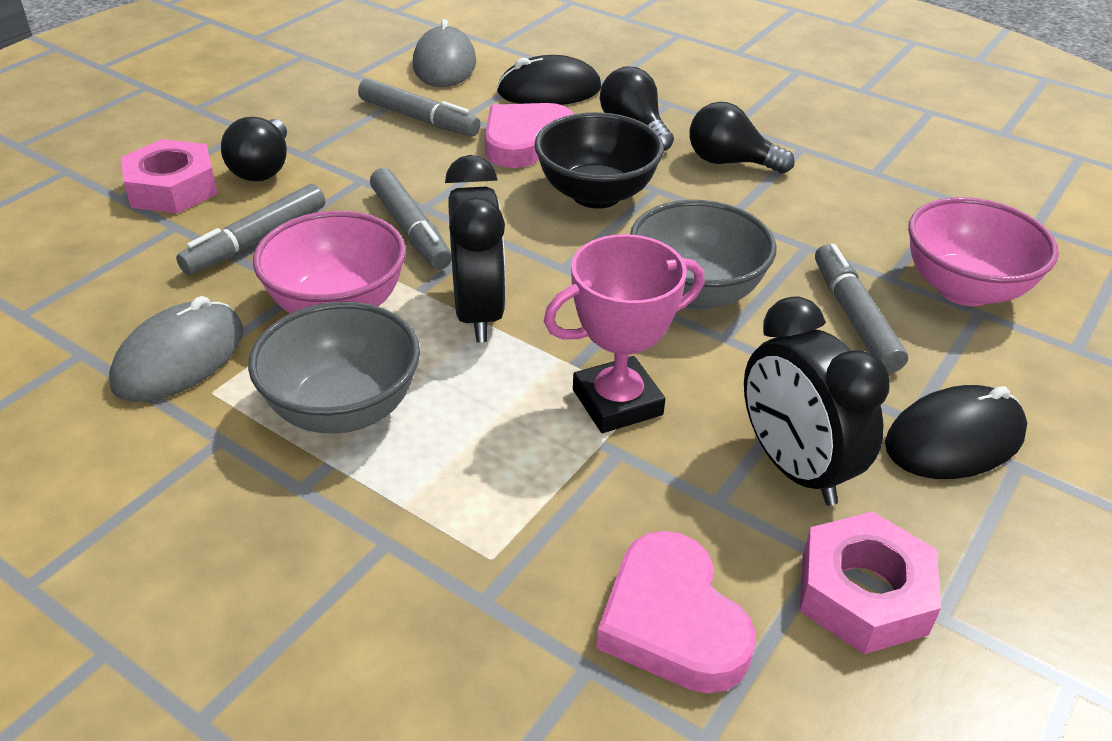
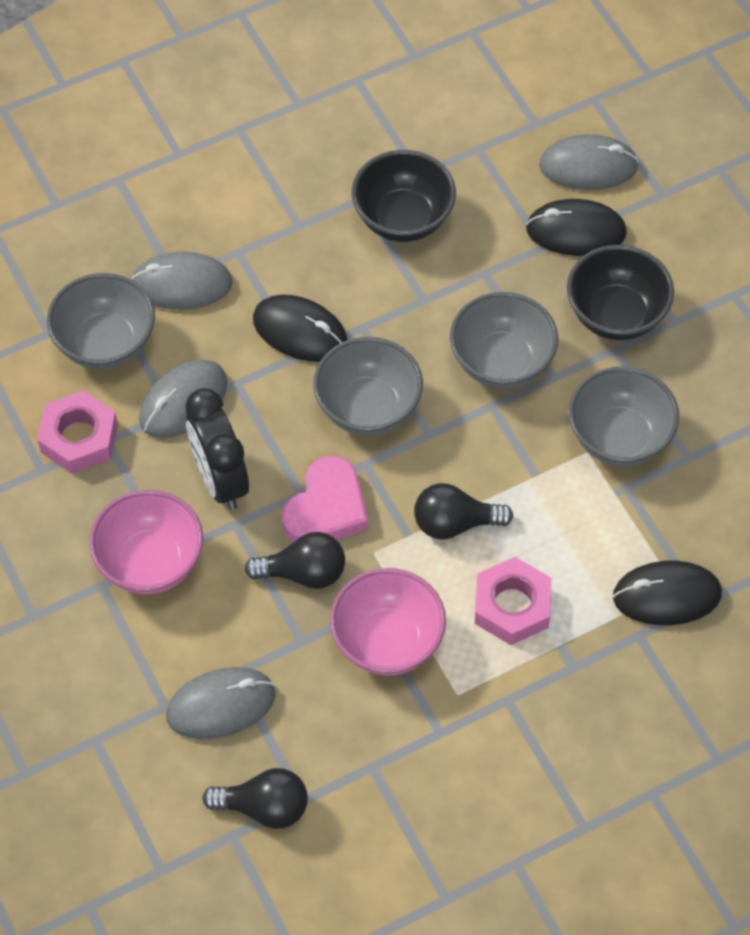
black bowl: 1 -> 2
black clock: 2 -> 1
black mouse: 2 -> 3
grey bowl: 2 -> 4
grey marker: 4 -> 0
grey mouse: 2 -> 4
pink heart: 2 -> 1
pink trophy: 1 -> 0

